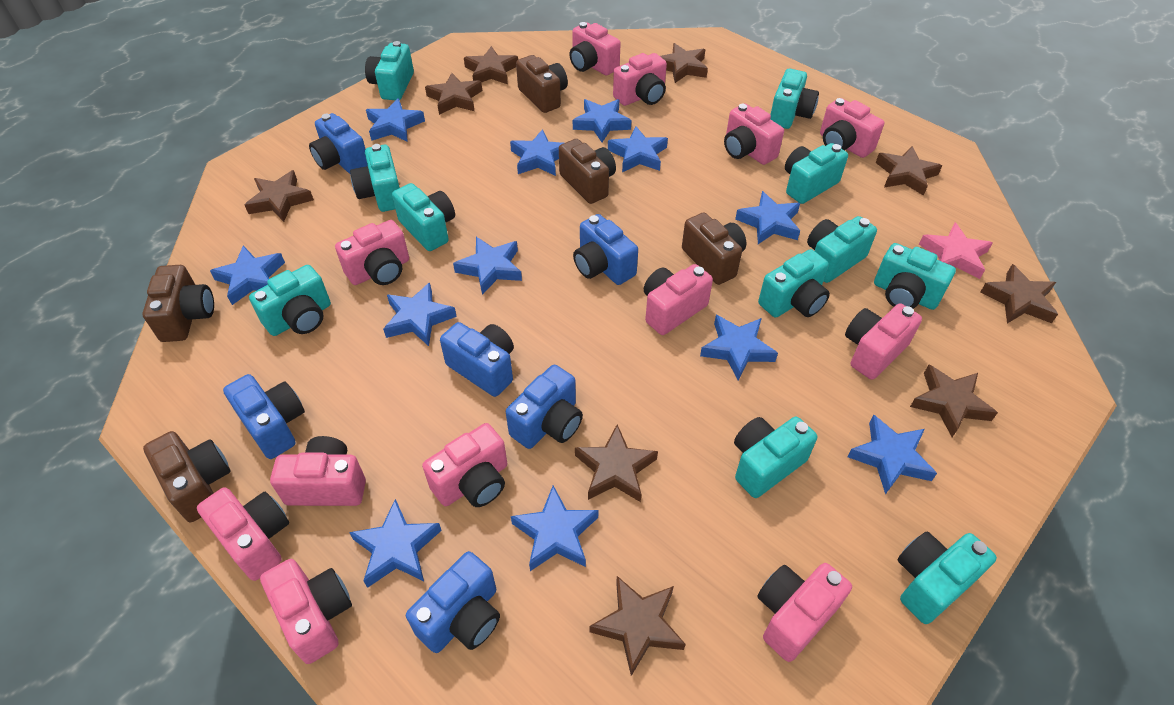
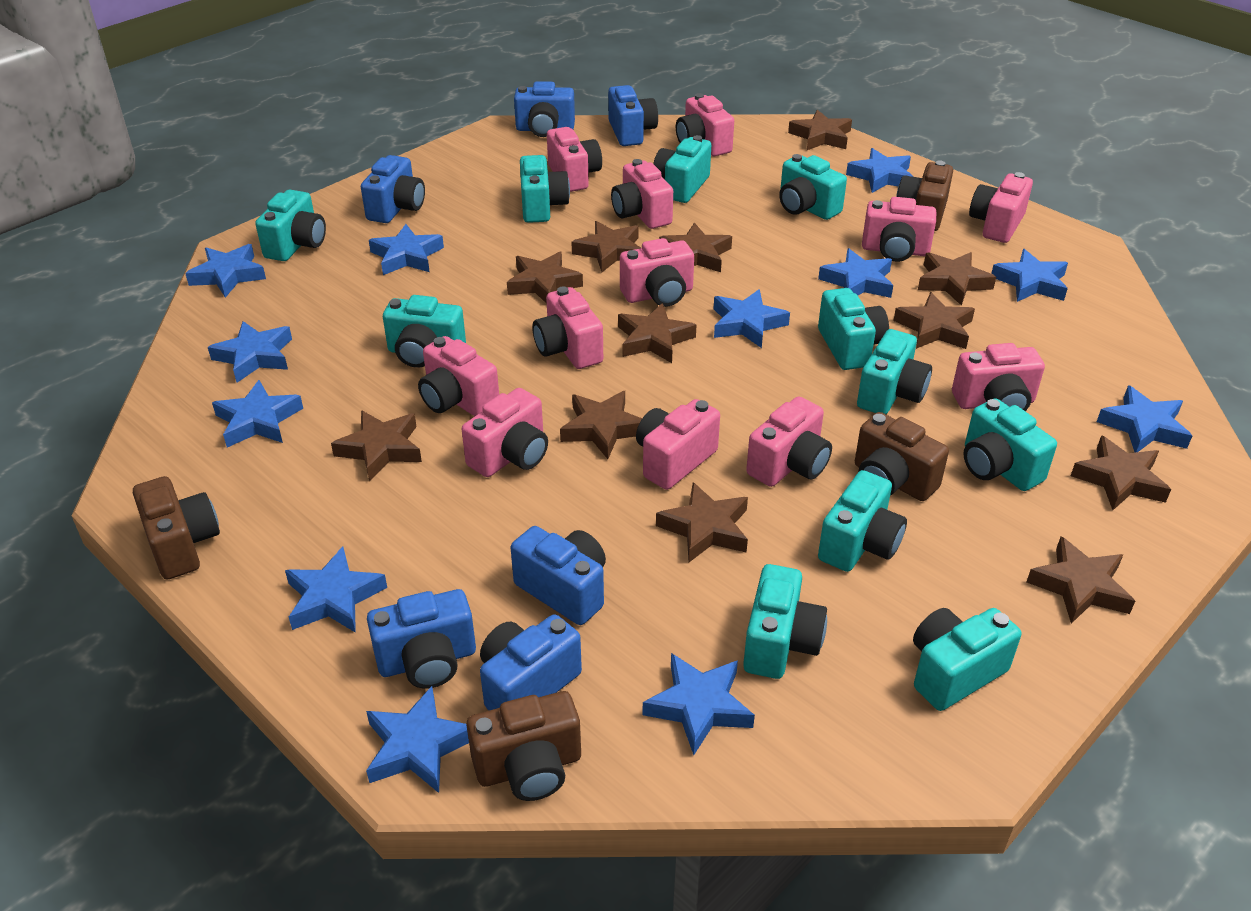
brown camera: 5 -> 4
brown star: 9 -> 12
pink star: 1 -> 0

